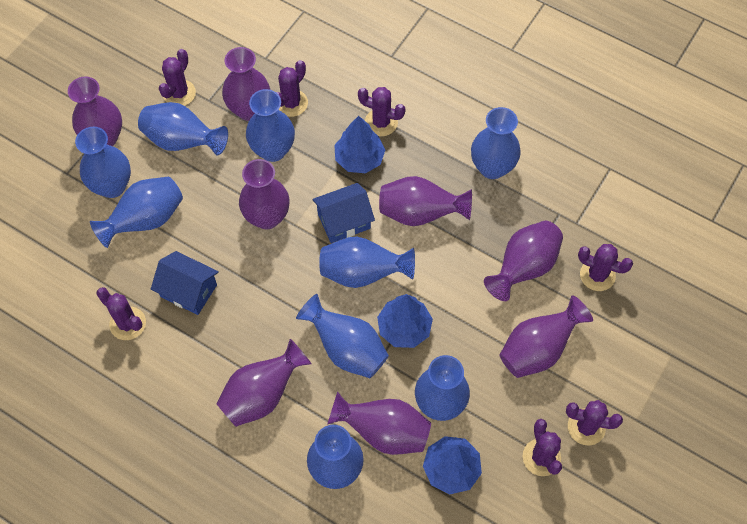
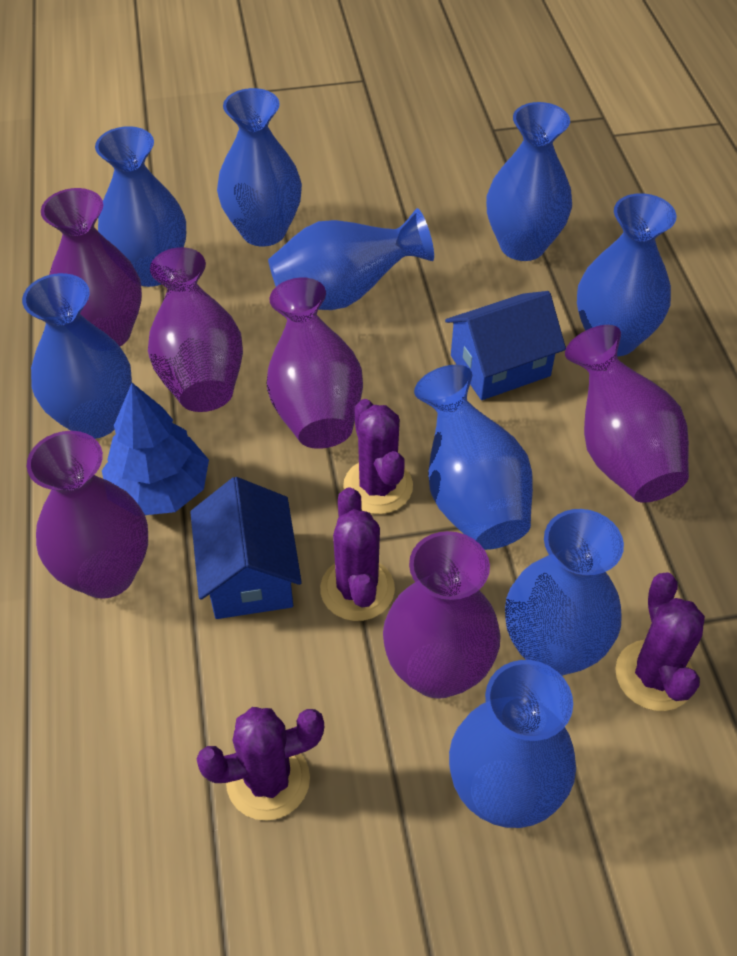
blue tree: 3 -> 1
purple cactus: 7 -> 4
purple vase: 8 -> 6

